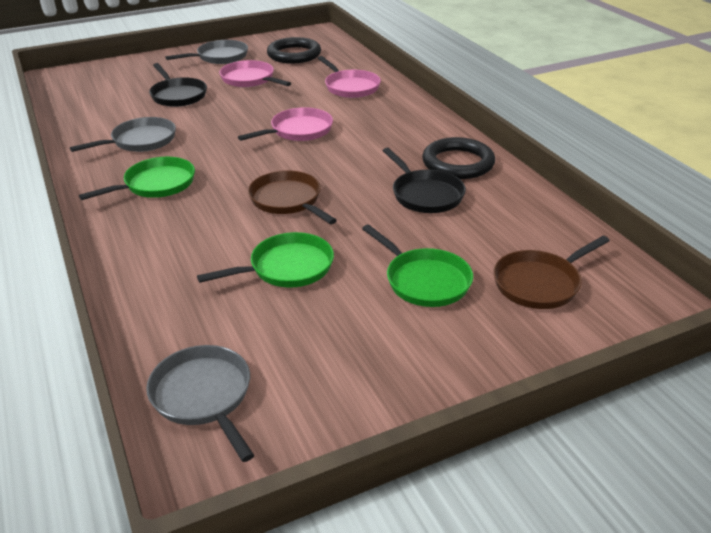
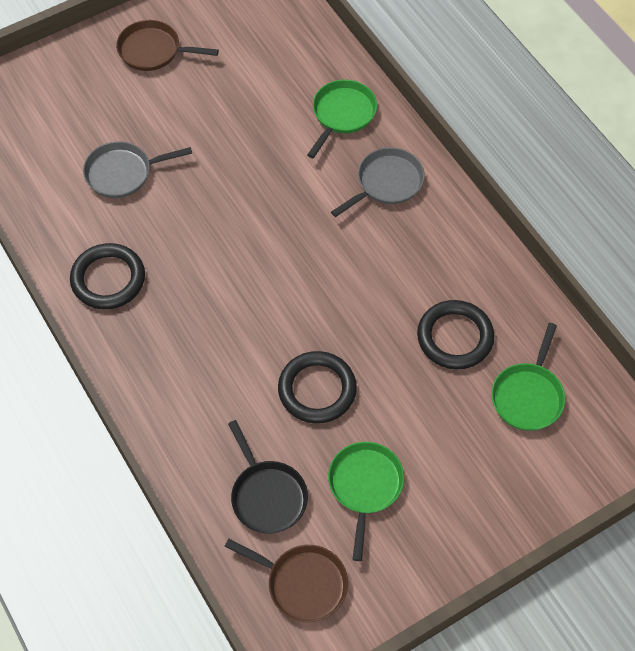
black pan: 2 -> 1
black ring: 2 -> 3
grey pan: 3 -> 2
pink pan: 3 -> 0

